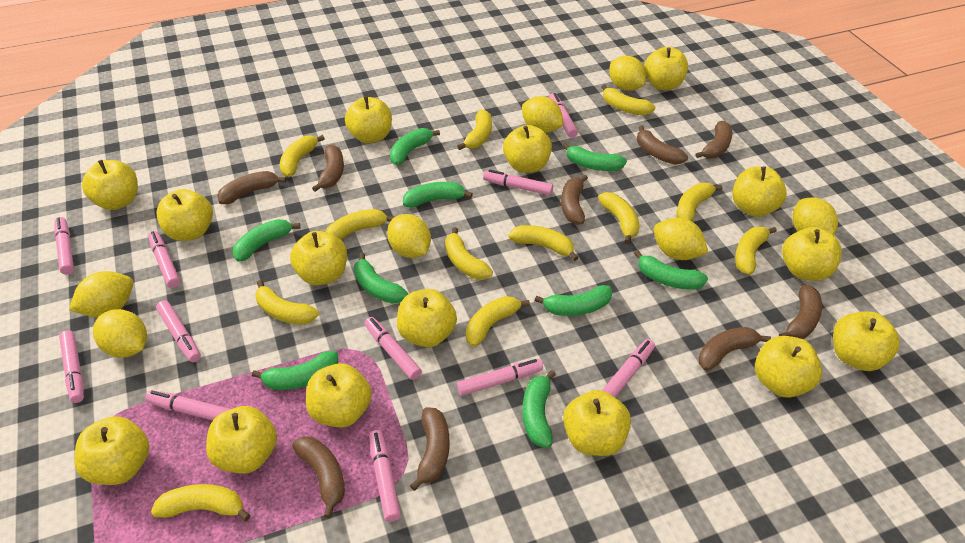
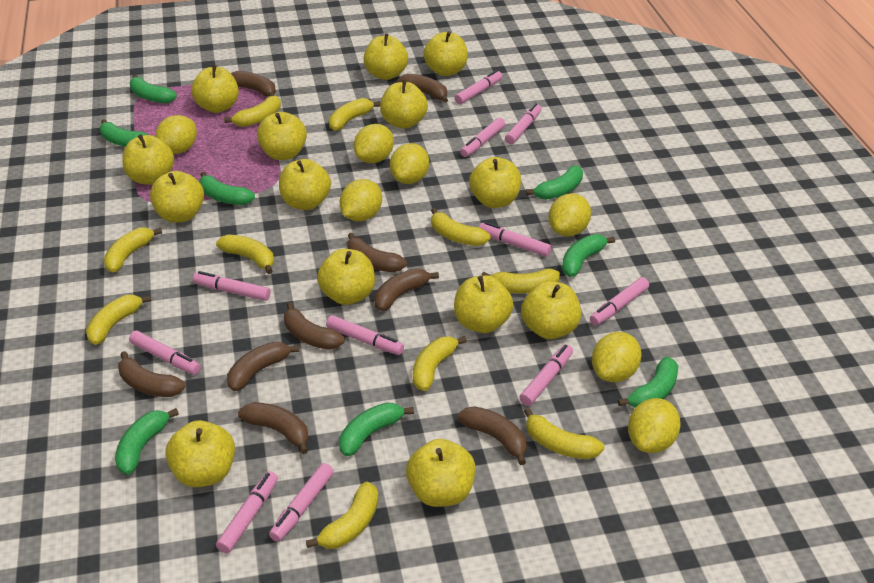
green banana: 9 -> 8
yellow apple: 15 -> 14
yellow banana: 12 -> 10

